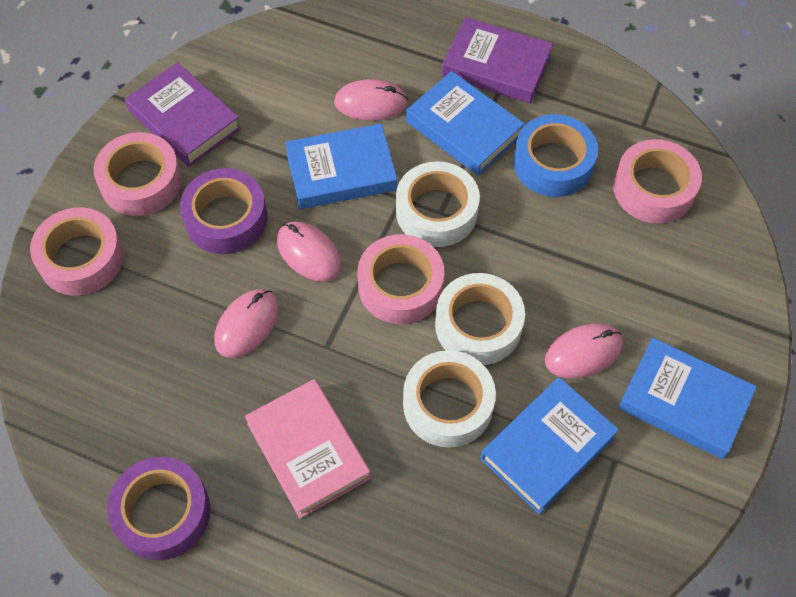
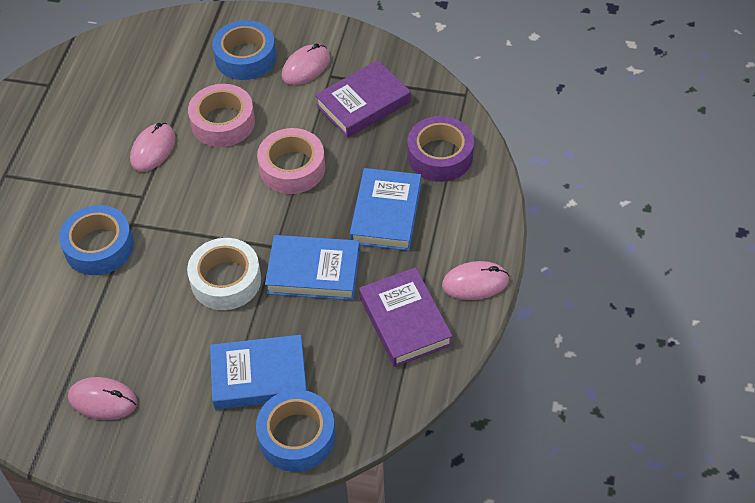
blue book: 4 -> 3
blue tape: 1 -> 3
pink book: 1 -> 0
pink tape: 4 -> 2
purple tape: 2 -> 1
white tape: 3 -> 1

